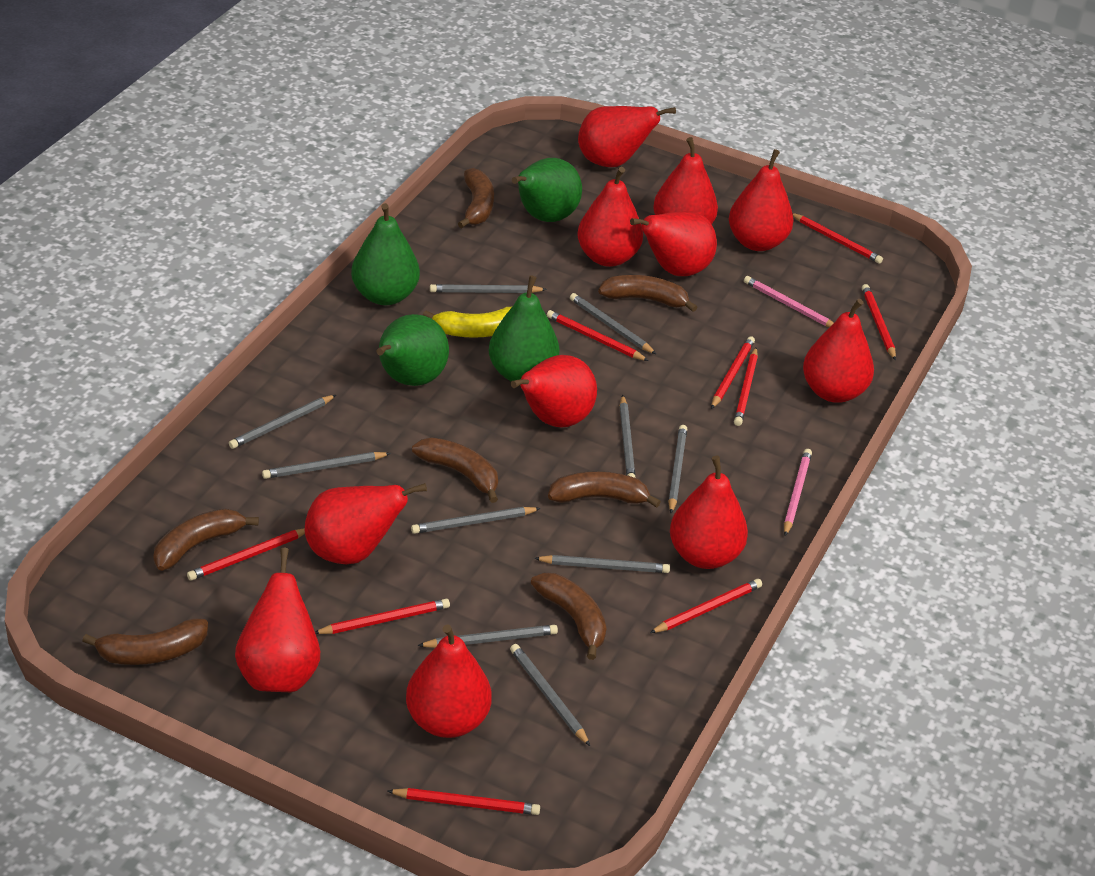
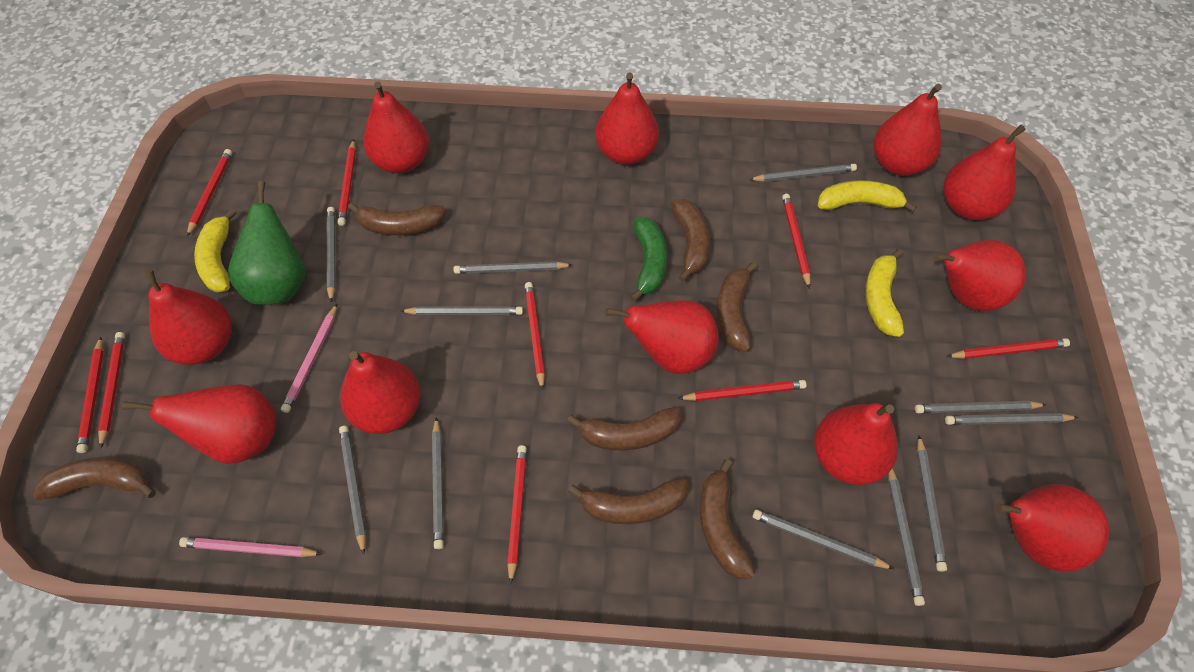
green banana: 0 -> 1
green pear: 4 -> 1
grey pencil: 10 -> 11
yellow banana: 1 -> 3

